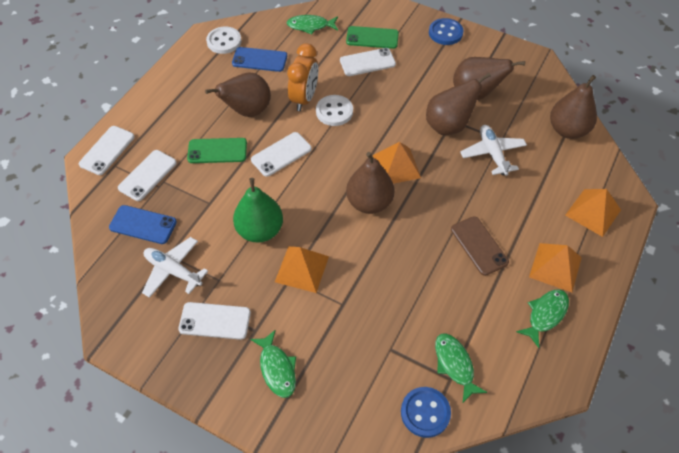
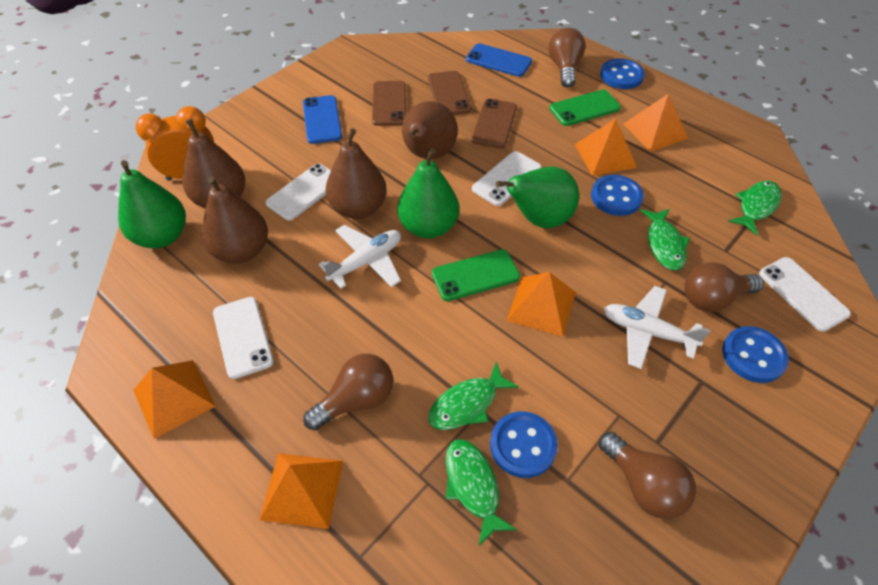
blue button: 2 -> 4
brown light bulb: 0 -> 4
brown pear: 5 -> 4
brown phone: 1 -> 3
green pear: 1 -> 3
orange pyramid: 4 -> 5
white button: 2 -> 0
white phone: 5 -> 4

